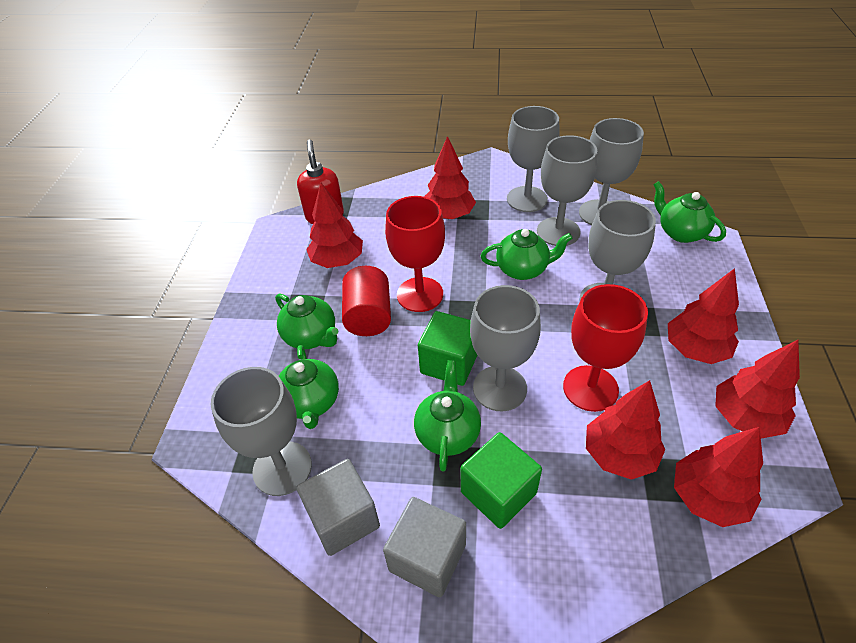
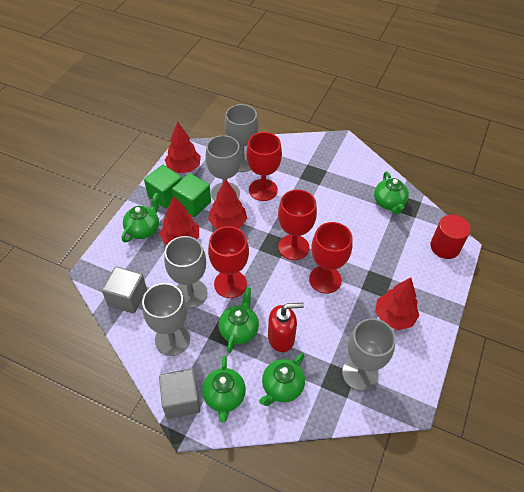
grey goblet: 6 -> 5
red goblet: 2 -> 4
red tree: 6 -> 4

